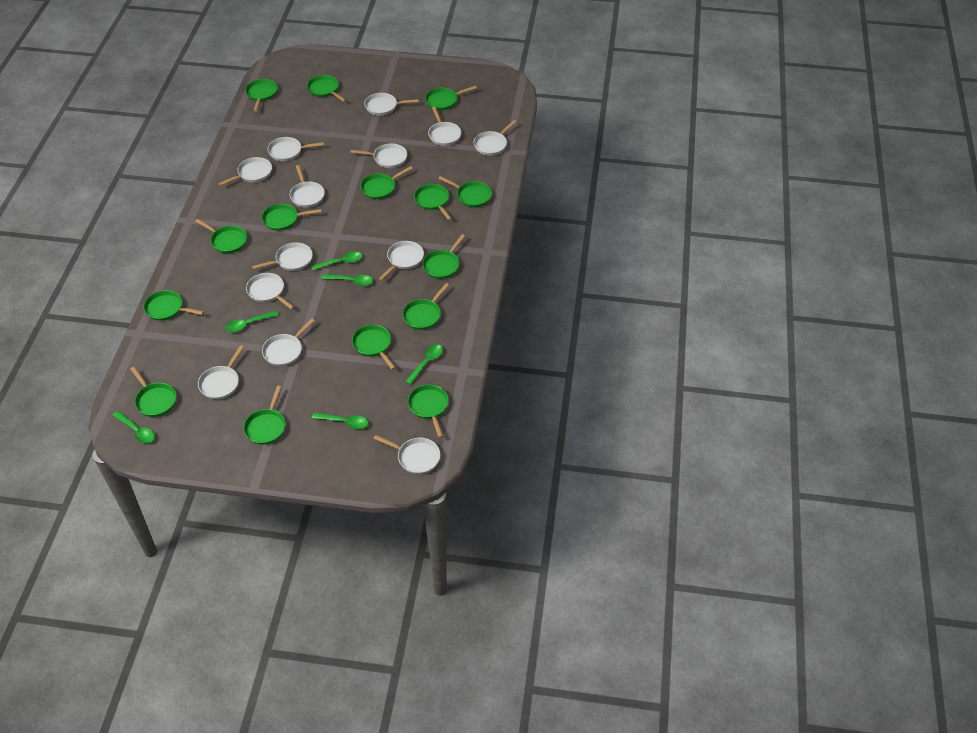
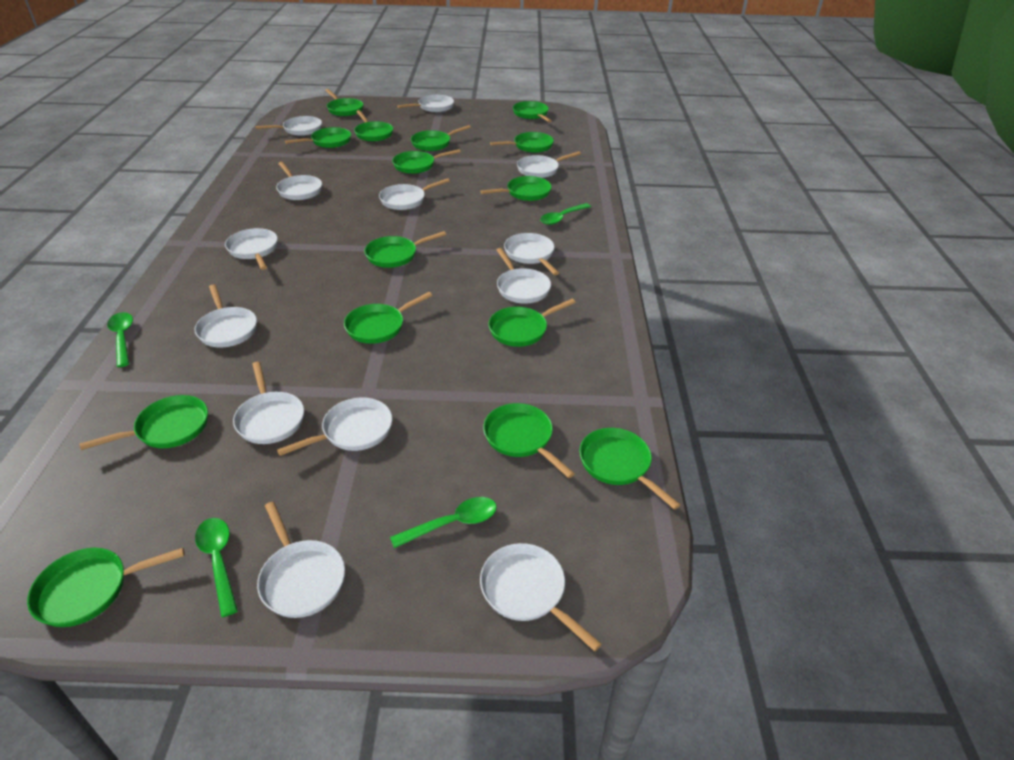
green spoon: 6 -> 4

